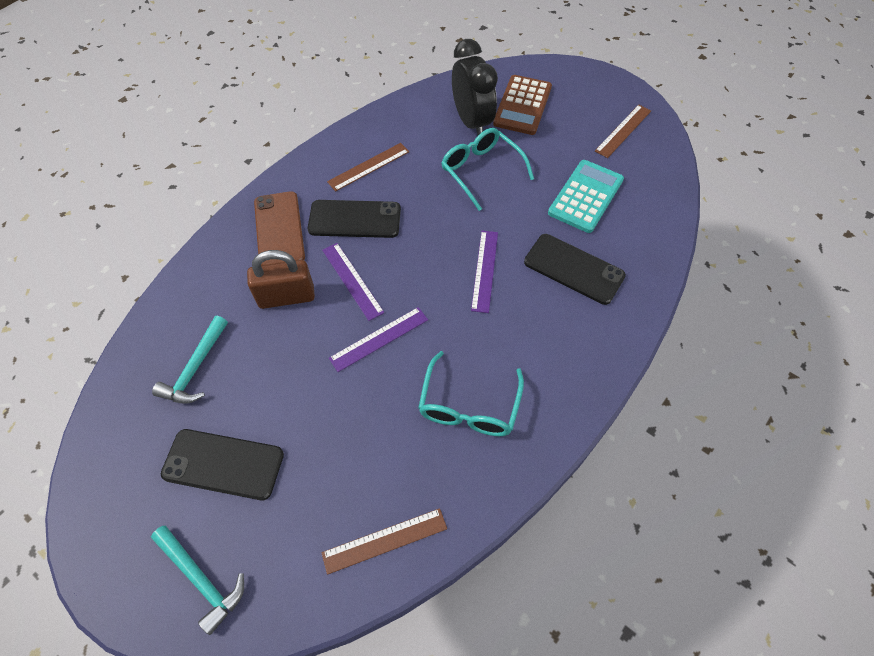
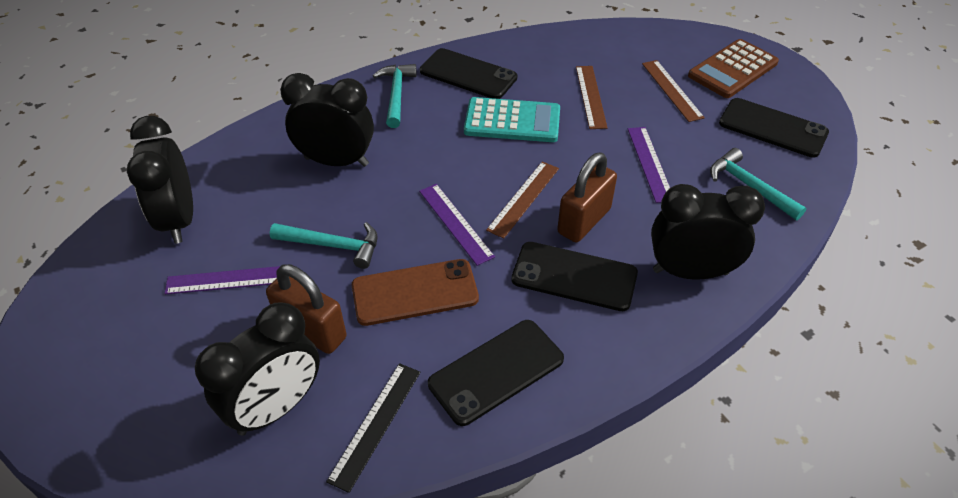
black clock: 1 -> 4
black phone: 3 -> 4
black ruler: 0 -> 1
brown padlock: 1 -> 2
turquoise glasses: 2 -> 0
turquoise hammer: 2 -> 3

